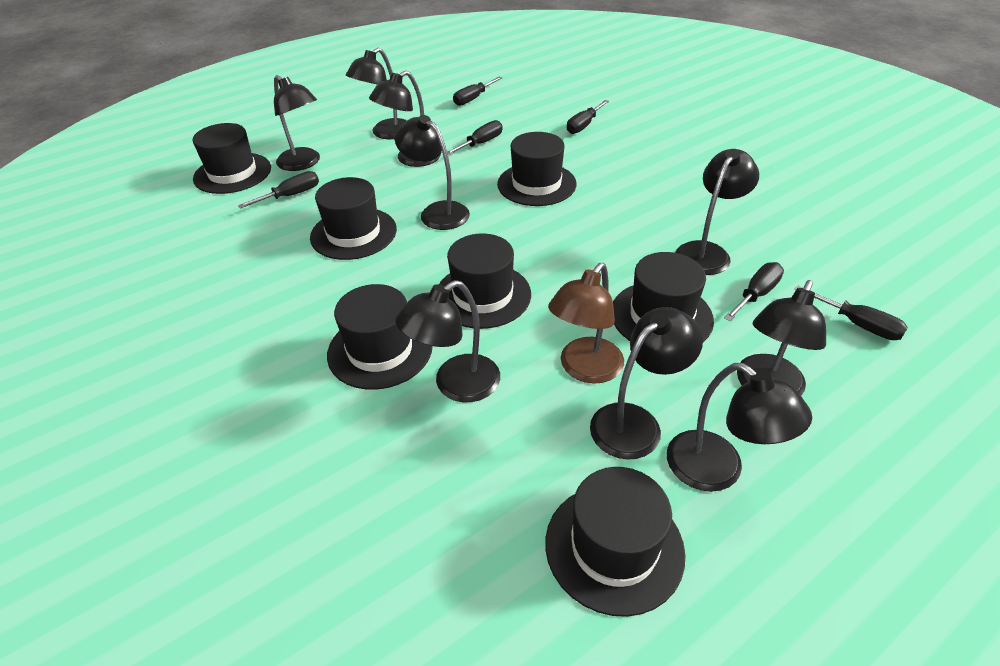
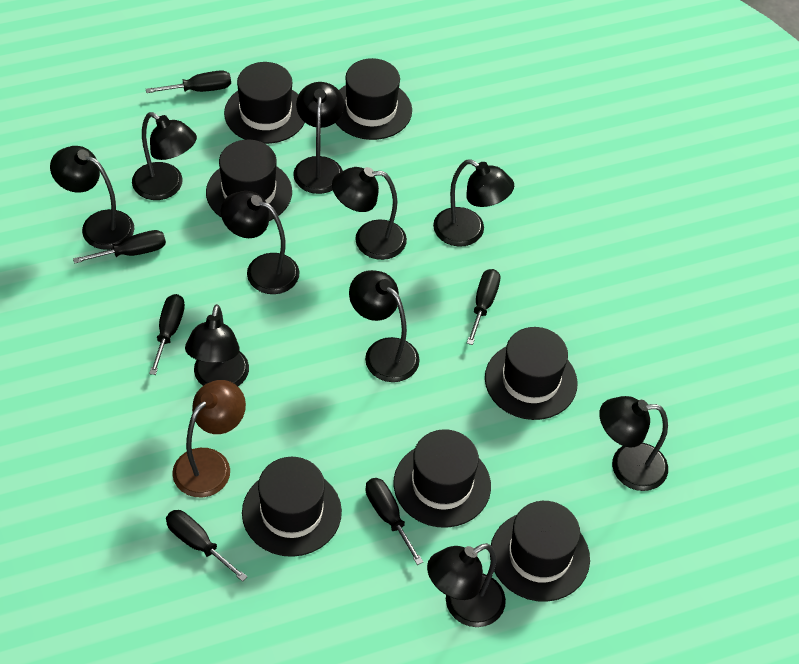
black lamp: 9 -> 10

